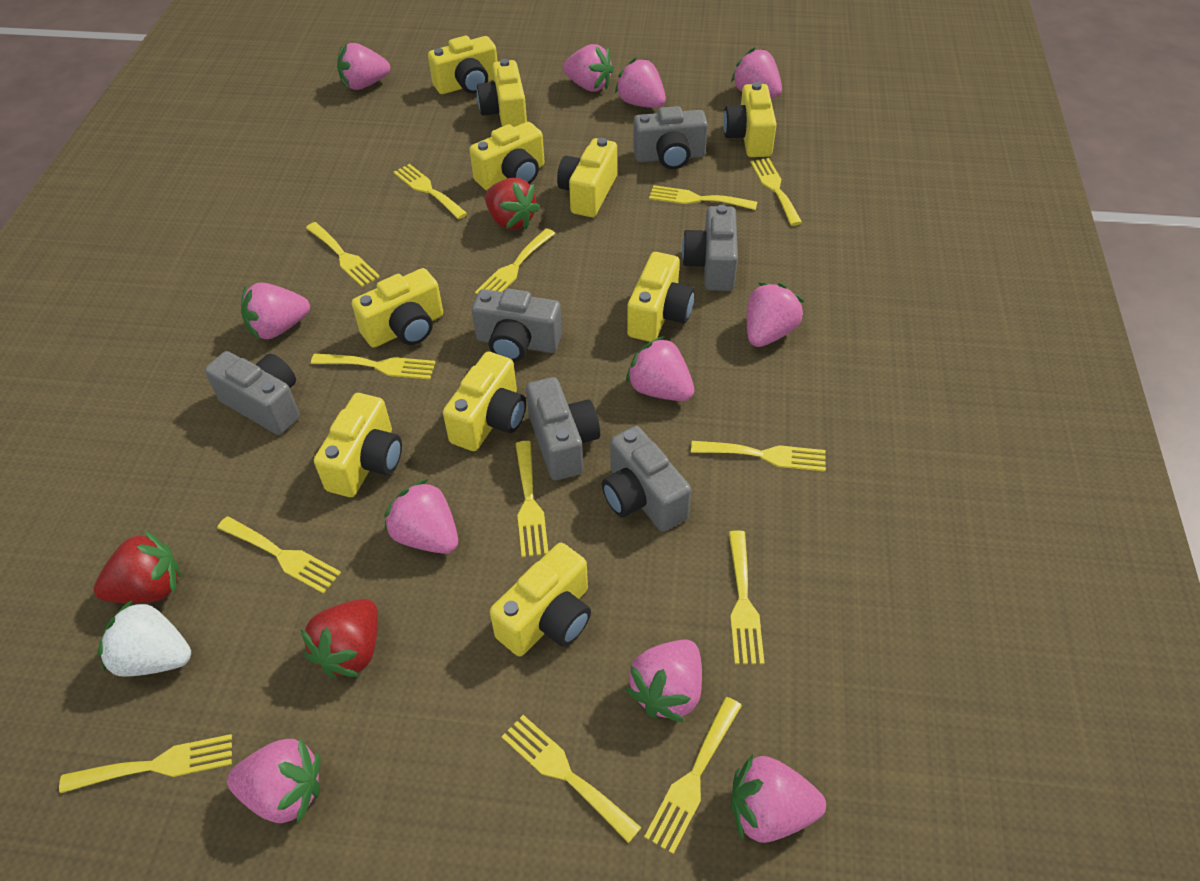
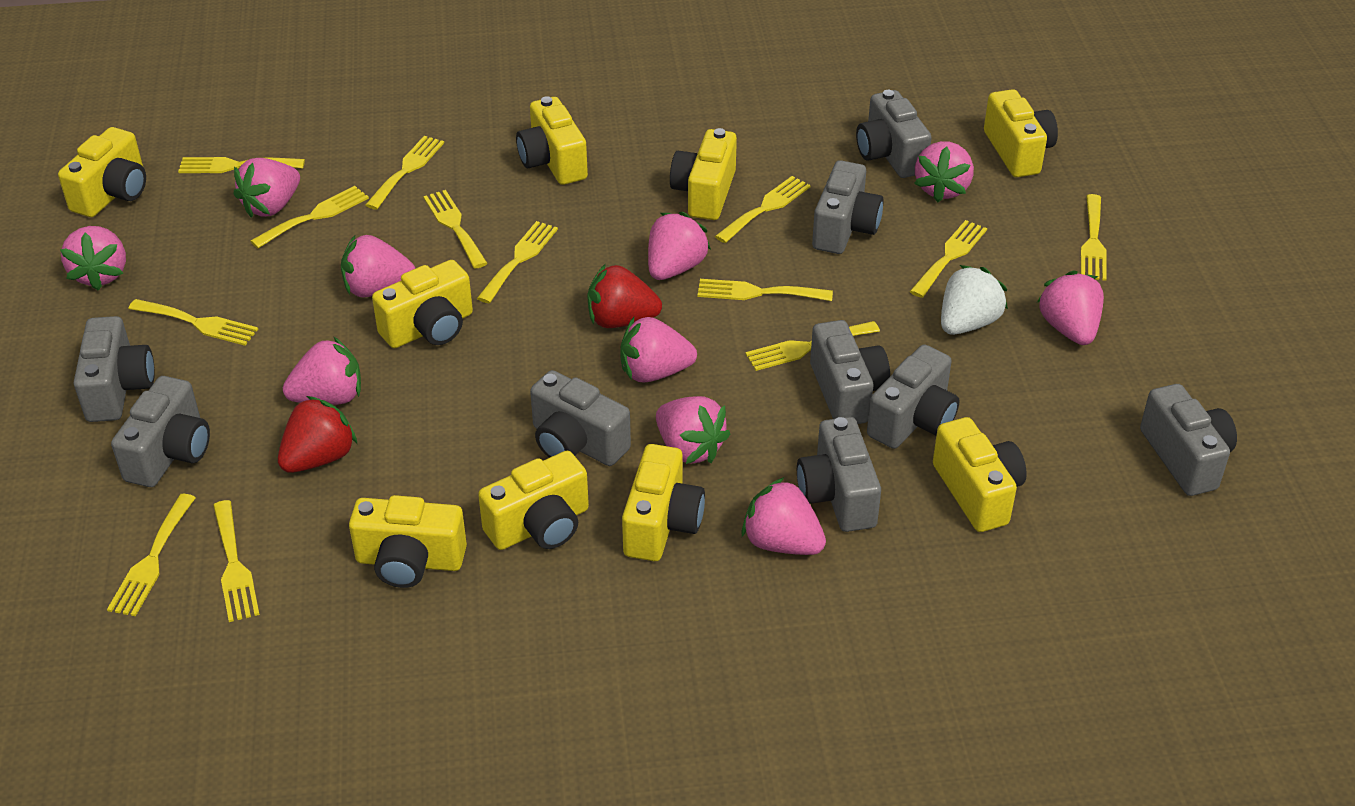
grey camera: 6 -> 9
pink strawberry: 11 -> 10
red strawberry: 3 -> 2
yellow camera: 10 -> 9

